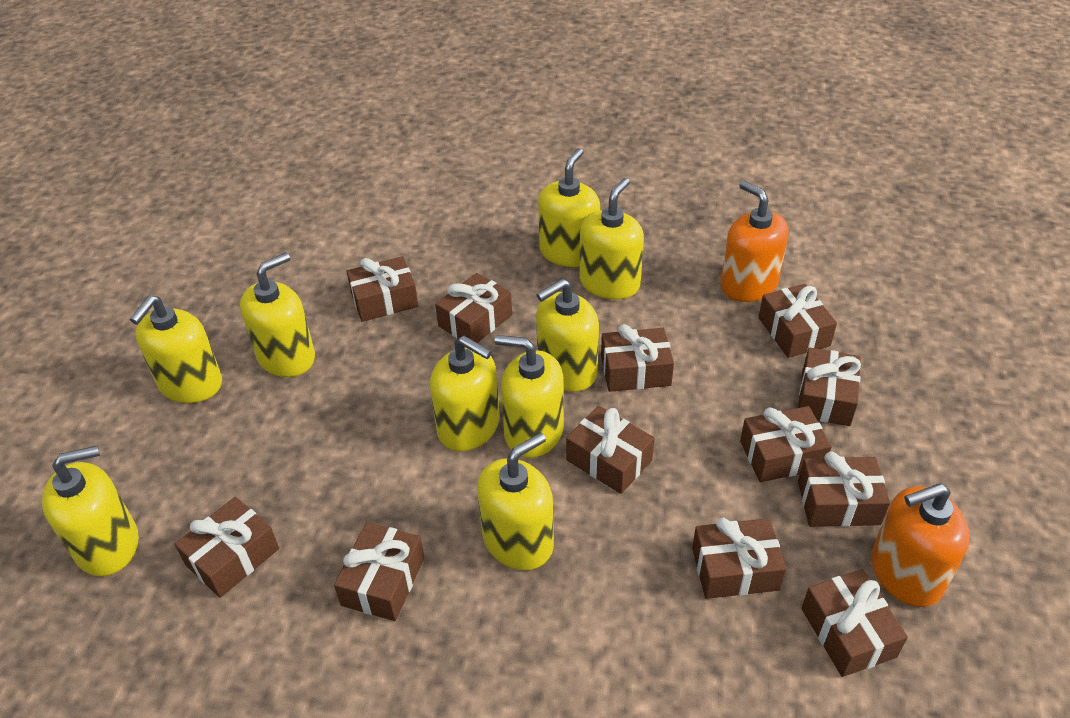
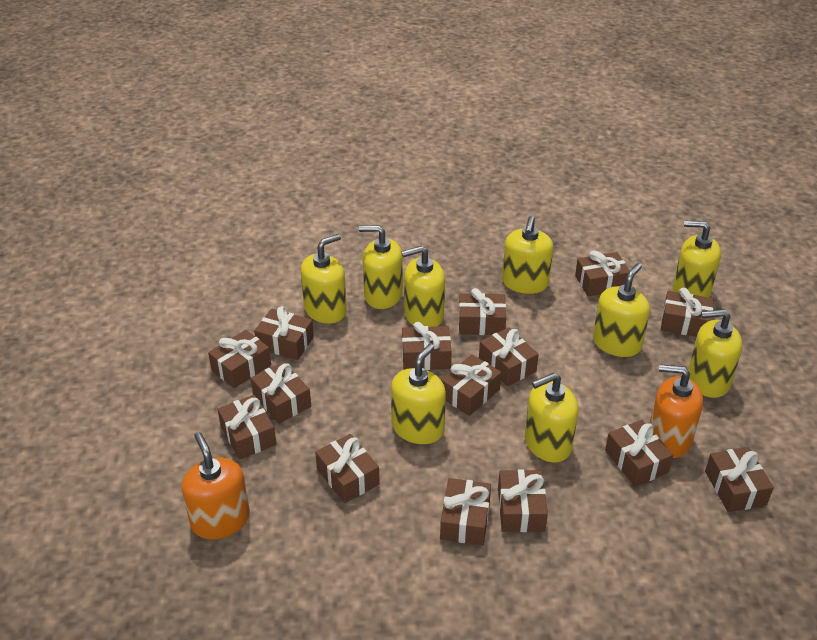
brown gift: 12 -> 15

